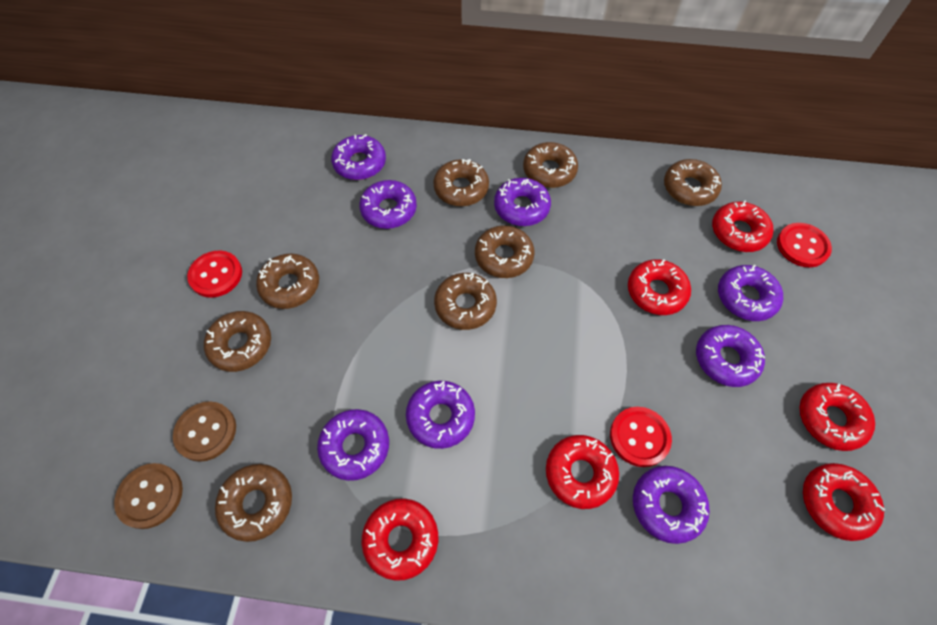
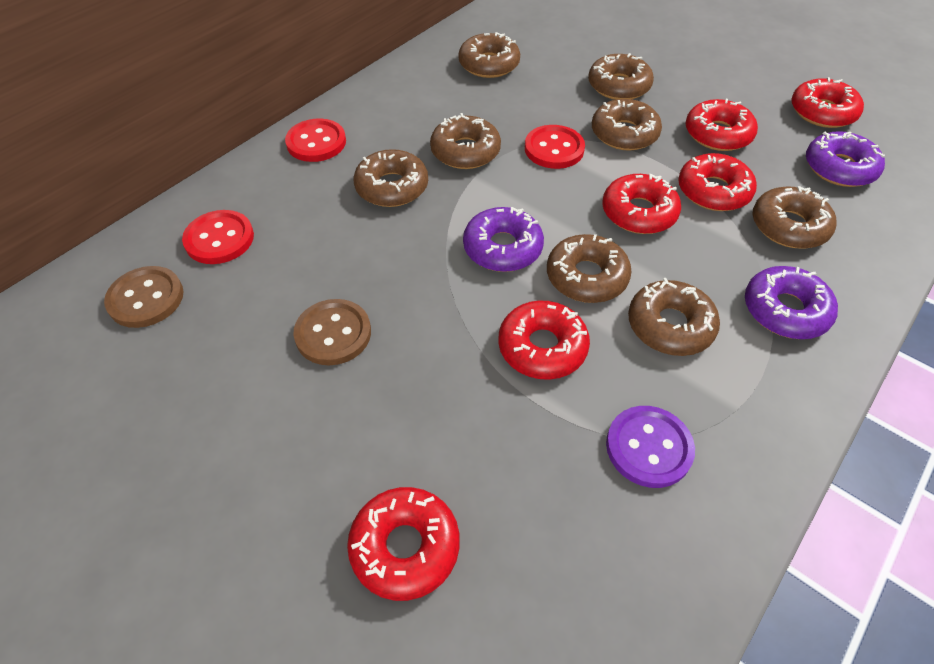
purple button: 0 -> 1
purple donut: 8 -> 3

